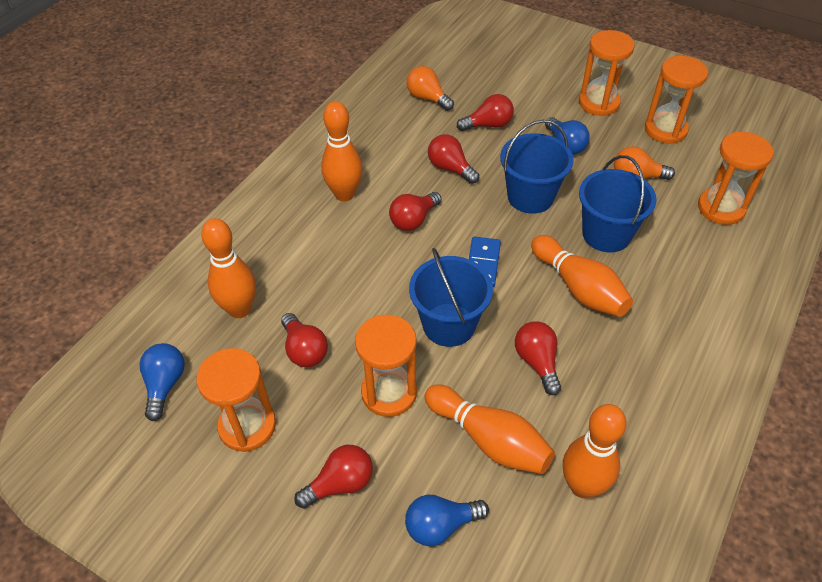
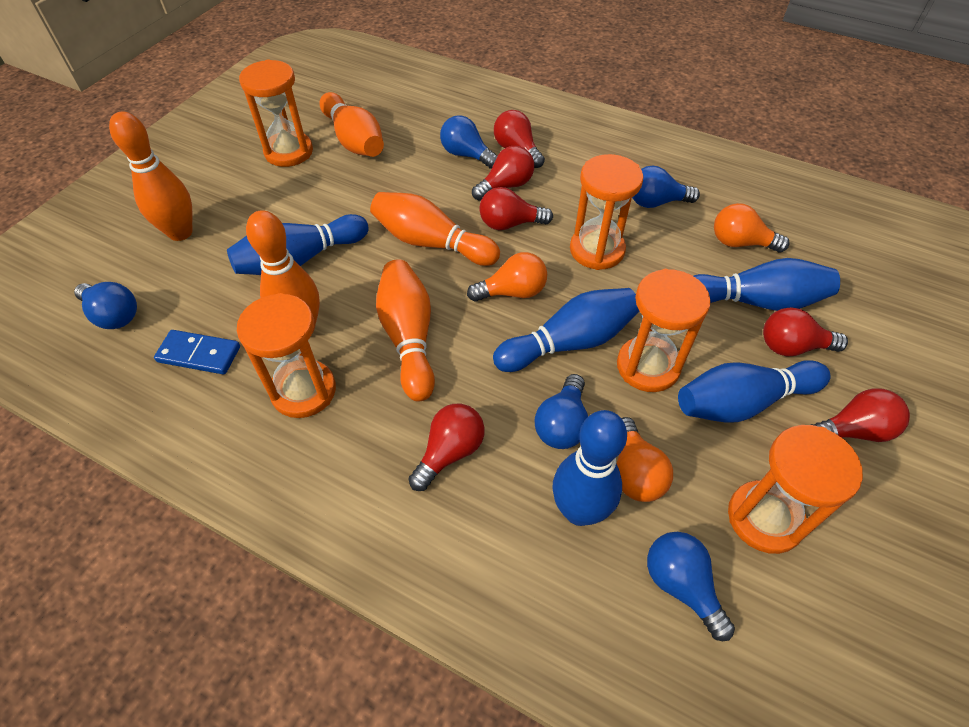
blue bowling pin: 0 -> 5
blue bucket: 3 -> 0
blue light bulb: 3 -> 5
orange light bulb: 2 -> 3

